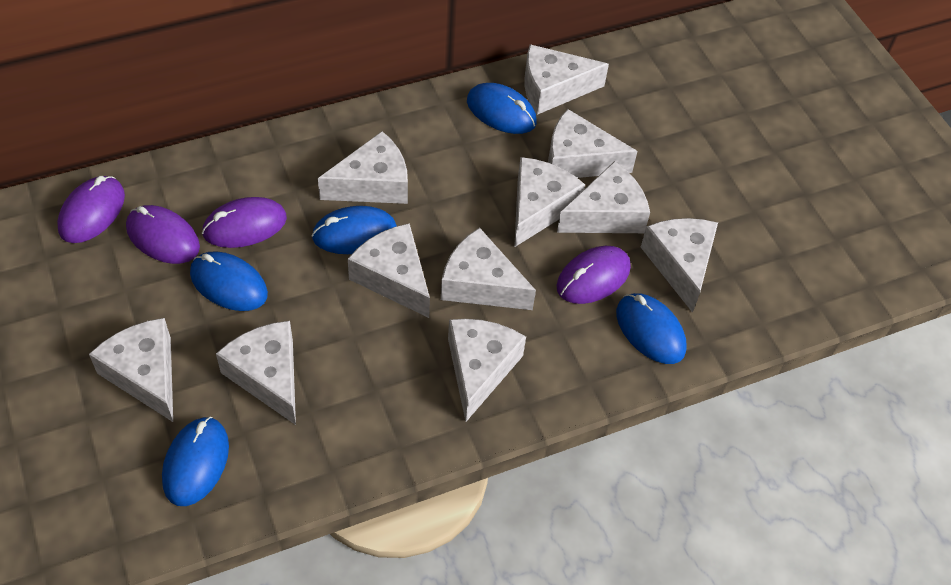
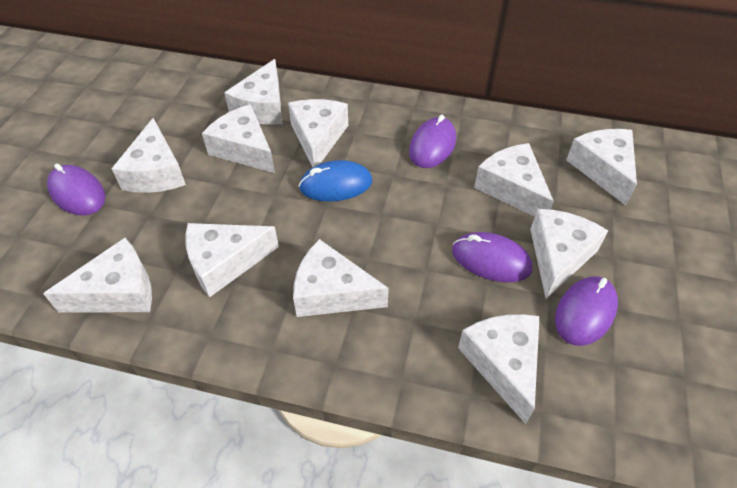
blue mouse: 5 -> 1

